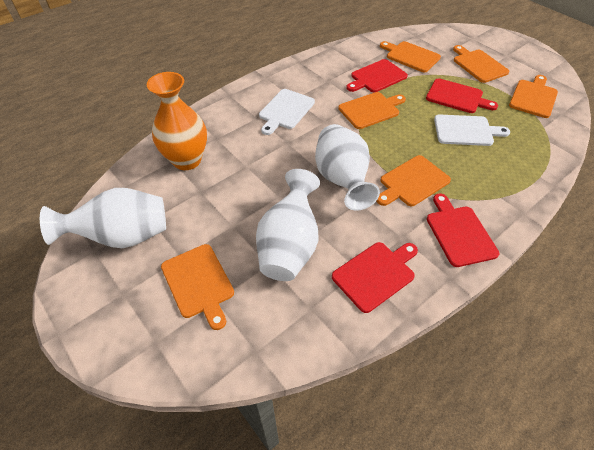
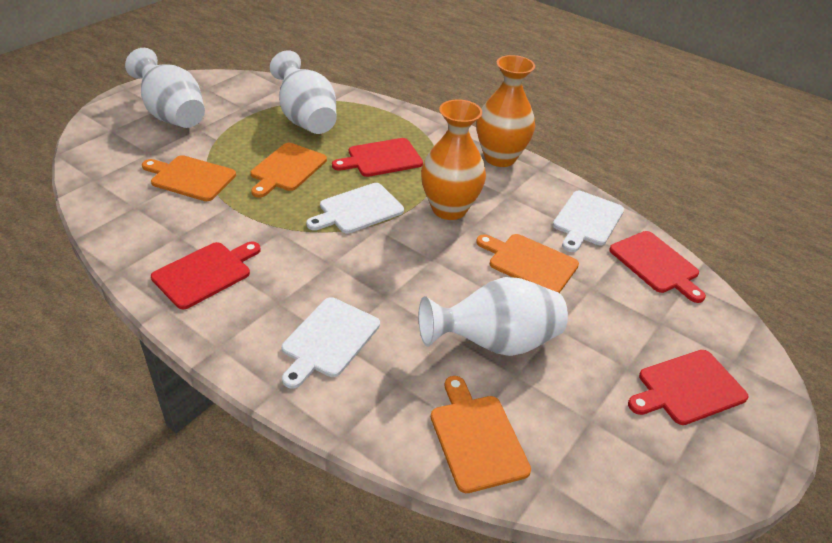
orange cutting board: 6 -> 4
orange vase: 1 -> 2
white cutting board: 2 -> 3

